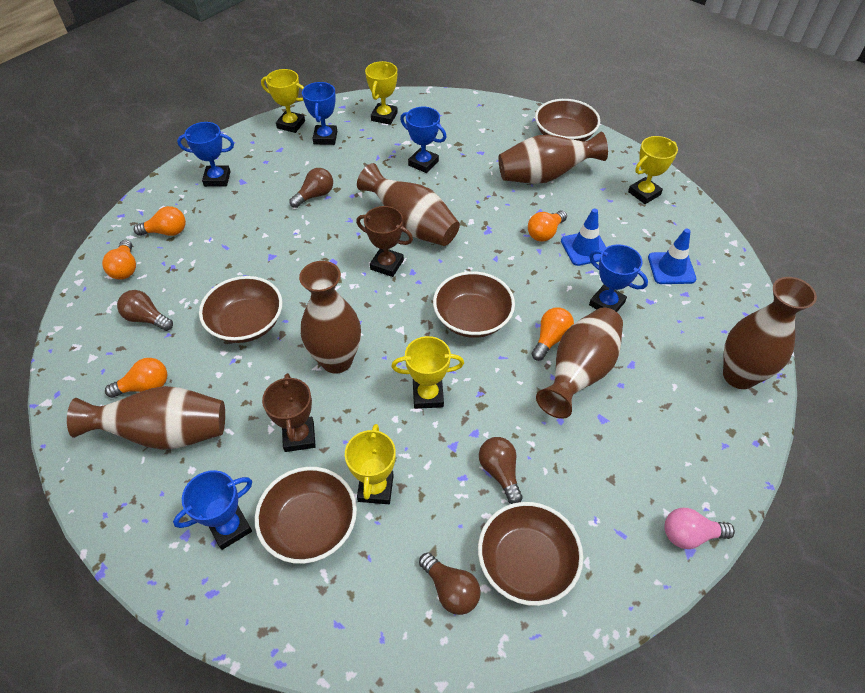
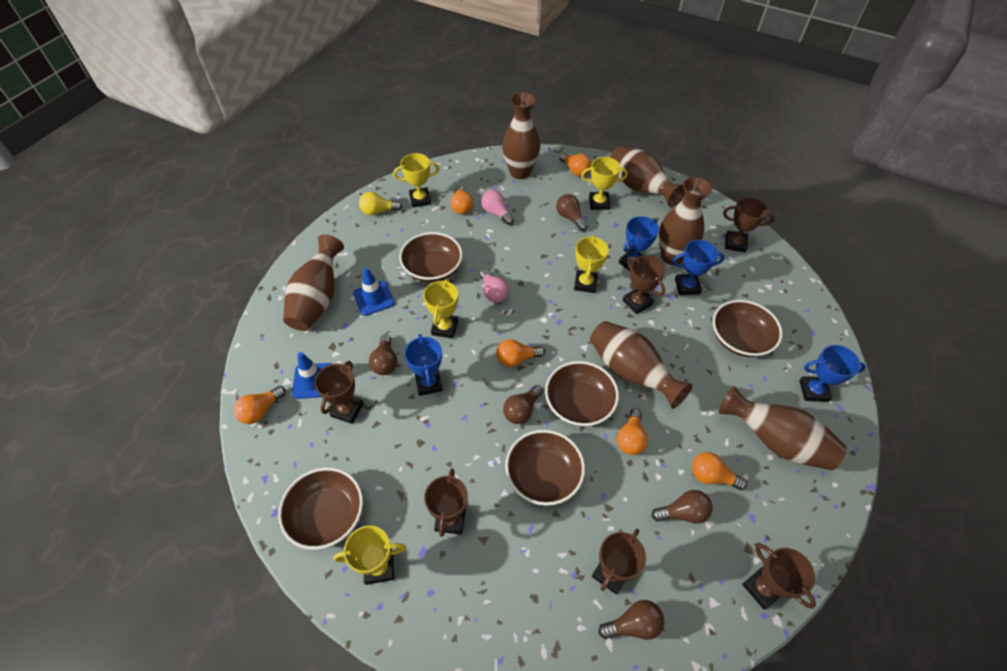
blue trophy: 5 -> 4
brown light bulb: 4 -> 5
brown trophy: 2 -> 6
orange light bulb: 5 -> 6
pink light bulb: 1 -> 2
yellow light bulb: 0 -> 1

